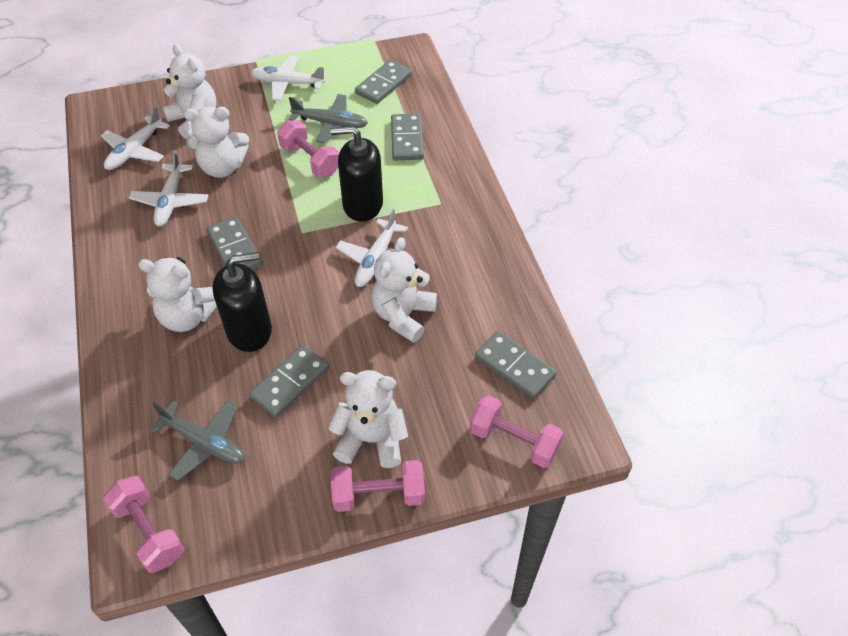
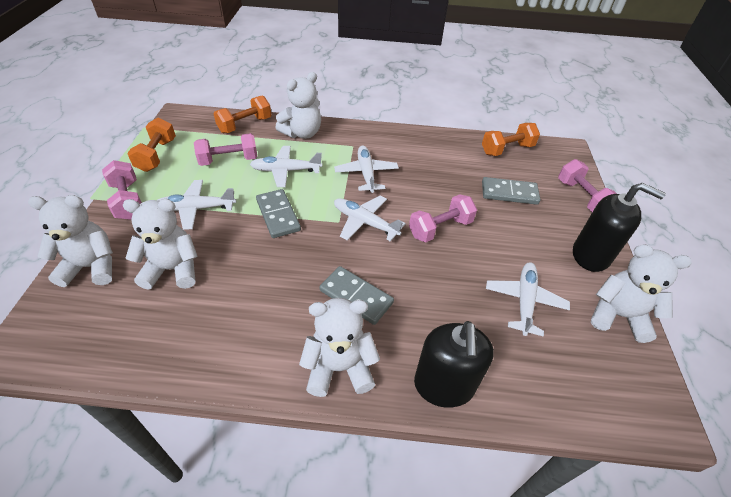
grey domino: 5 -> 3
grey plane: 2 -> 0
orange dumbbell: 0 -> 3
white plane: 4 -> 5

